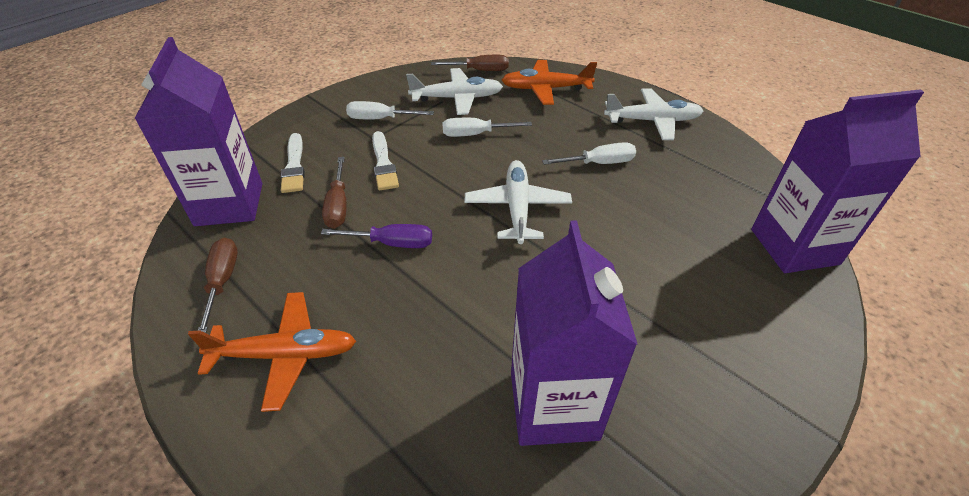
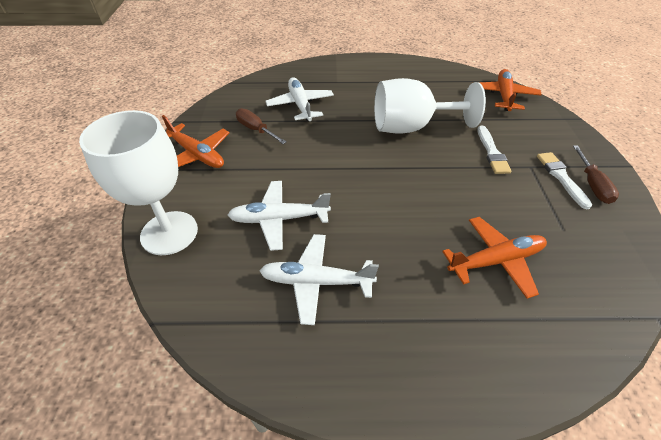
brown screwdriver: 3 -> 2
orange plane: 2 -> 3
purple carton: 3 -> 0
purple screwdriver: 1 -> 0
white goblet: 0 -> 2
white screwdriver: 3 -> 0

